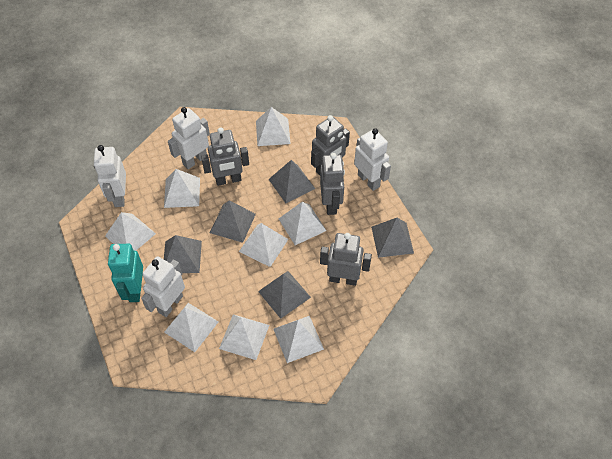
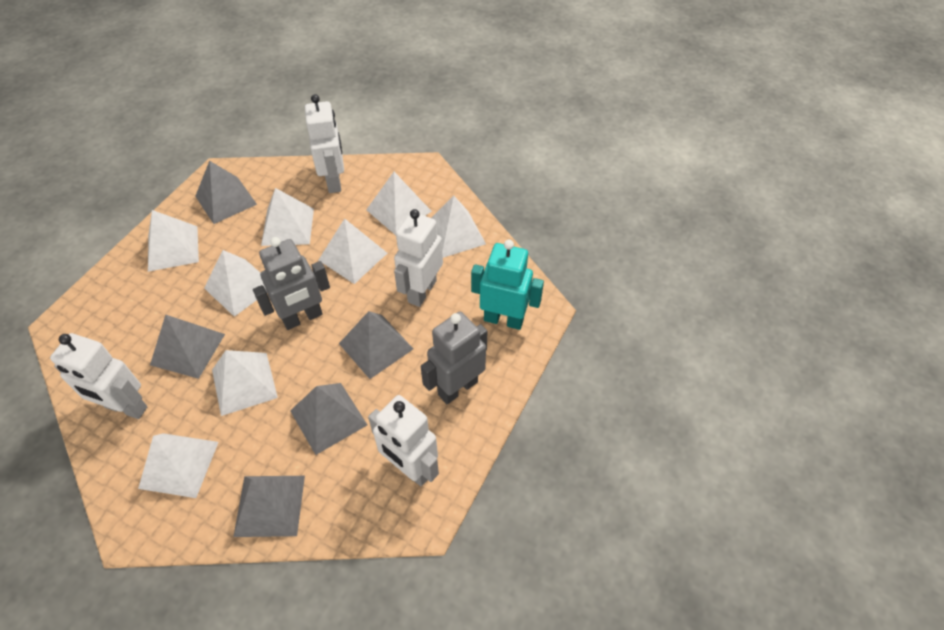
grey robot: 4 -> 2

